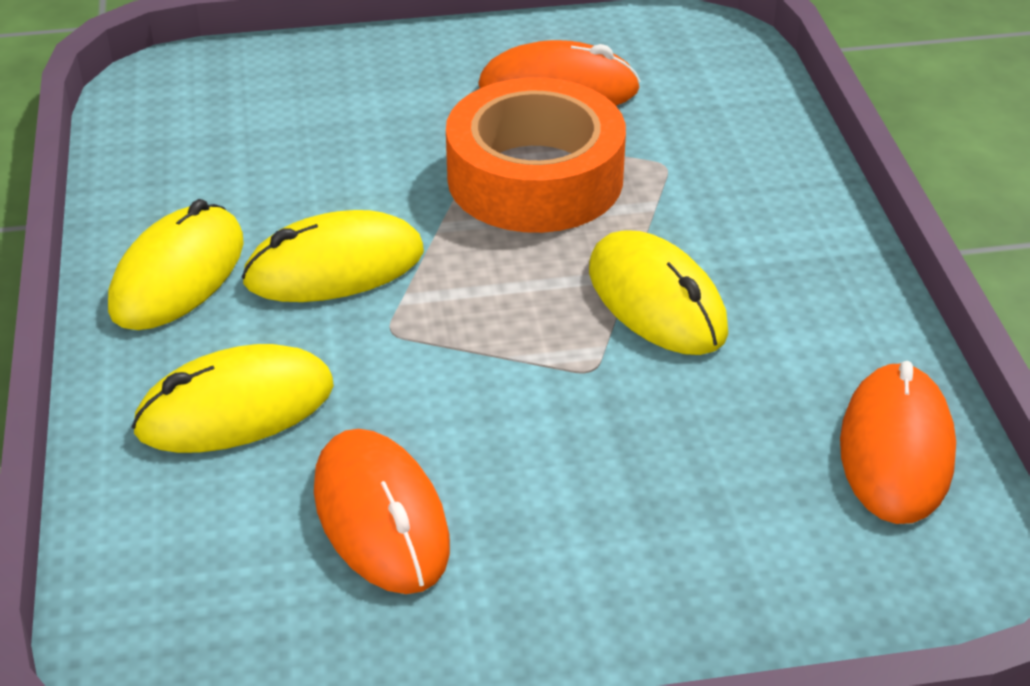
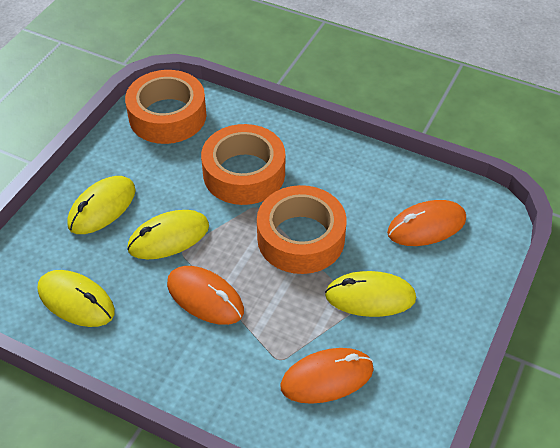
orange tape: 1 -> 3

